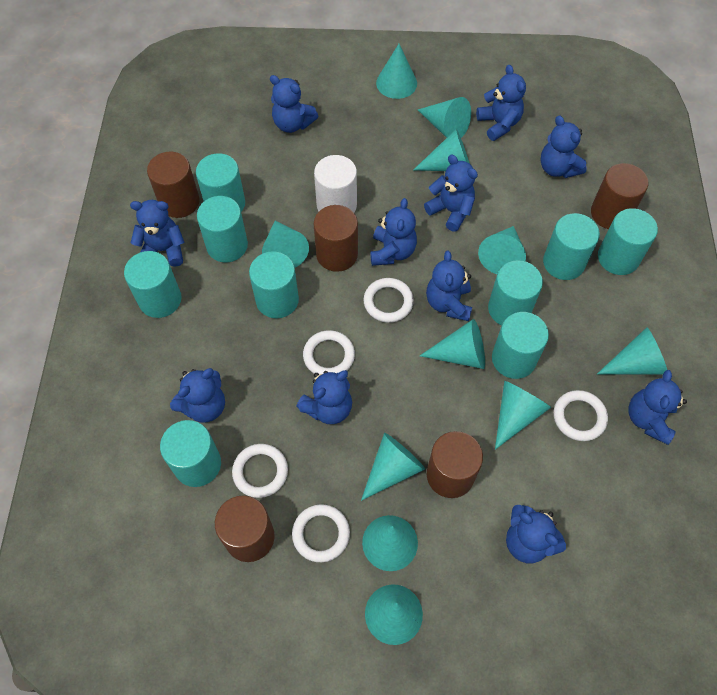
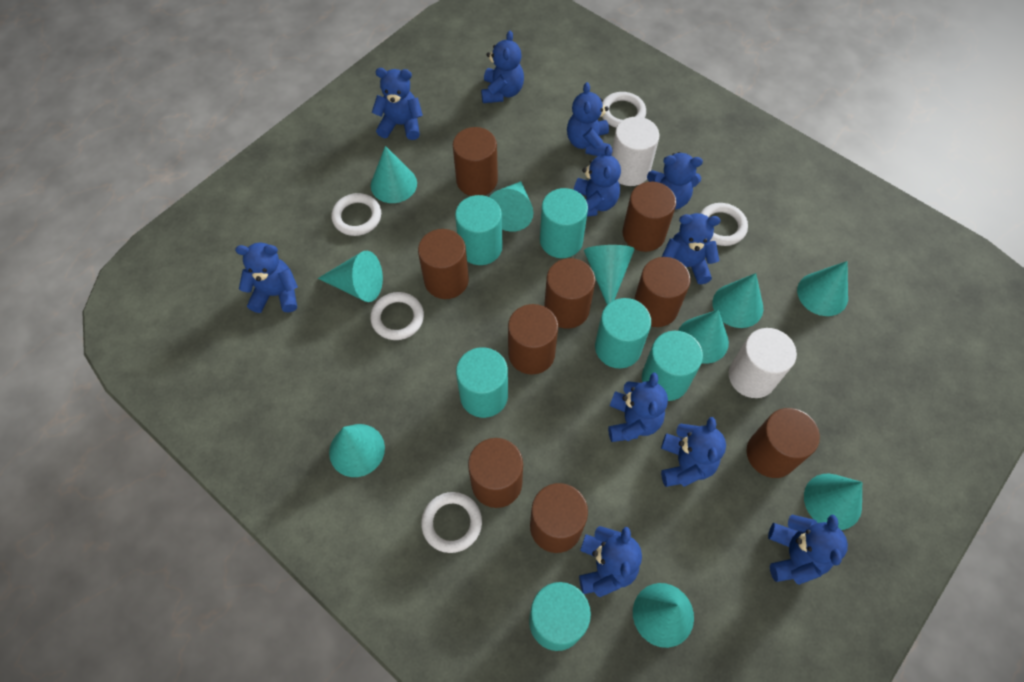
brown cylinder: 5 -> 9
turquoise cone: 11 -> 10
turquoise cylinder: 9 -> 6
white cylinder: 1 -> 2

